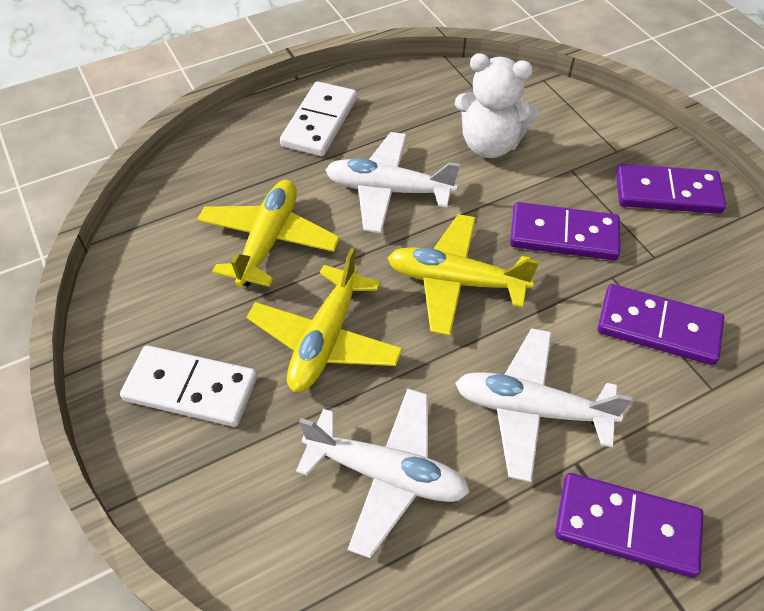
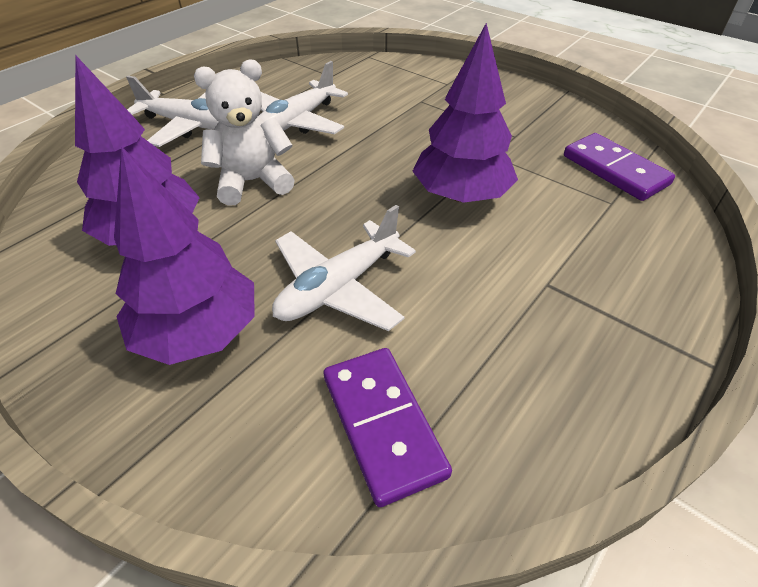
purple domino: 4 -> 2
purple tree: 0 -> 3
white domino: 2 -> 0
yellow plane: 3 -> 0

